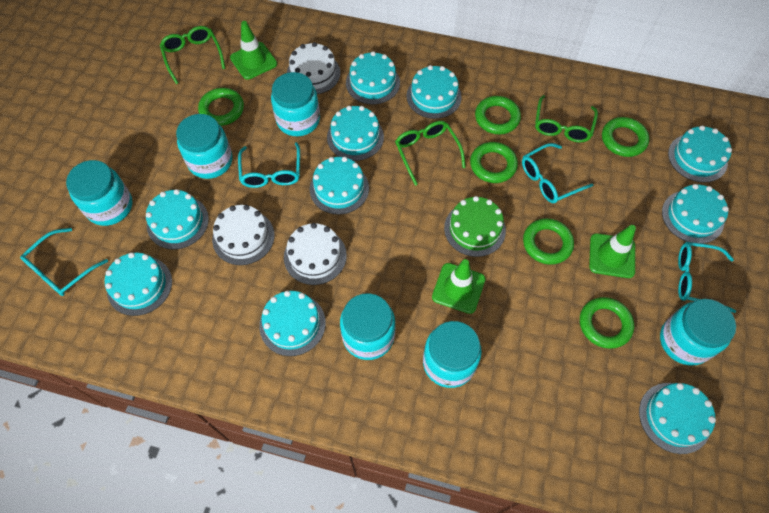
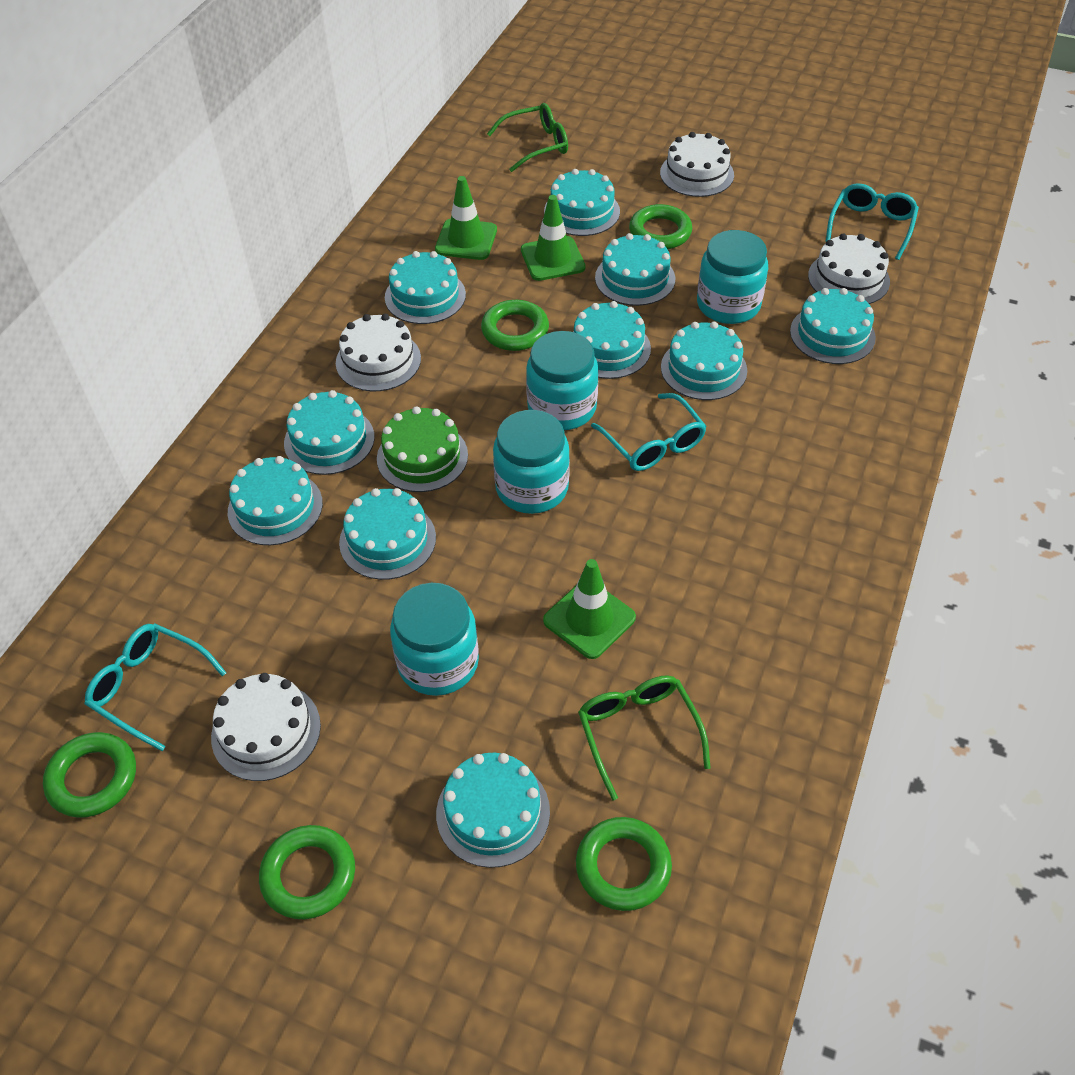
green glasses: 3 -> 2
green ring: 6 -> 5
turquoise glasses: 4 -> 3
turquoise jar: 6 -> 4
white cake: 3 -> 4

